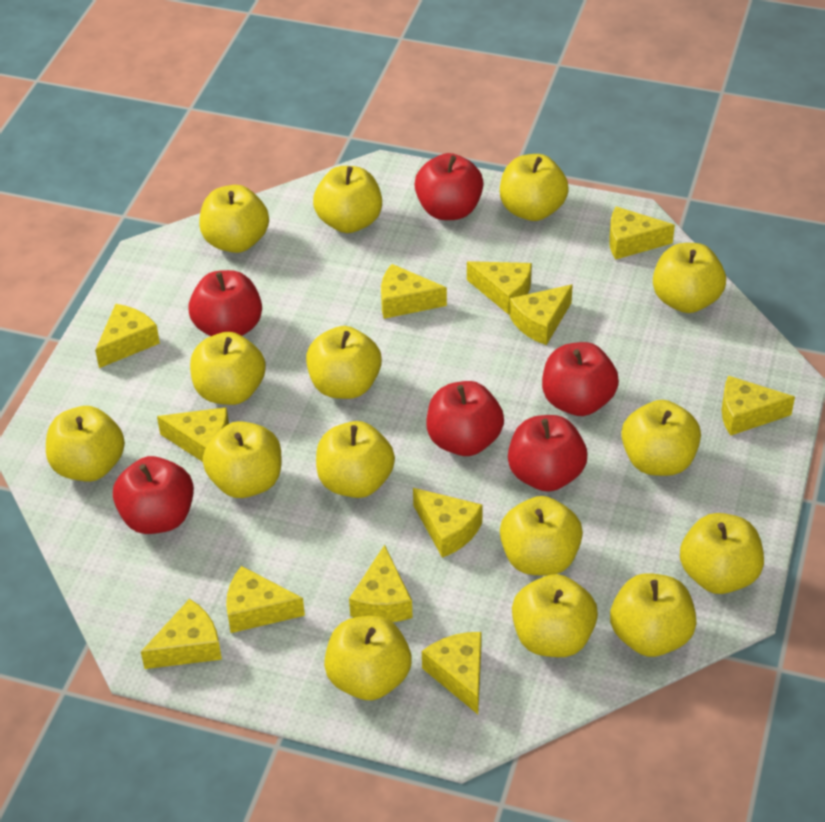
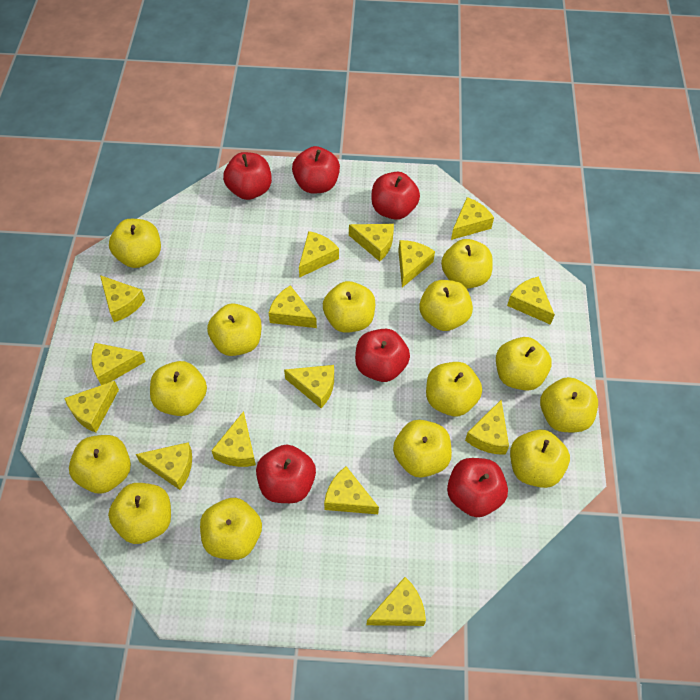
yellow apple: 15 -> 14
yellow cheese: 12 -> 15

